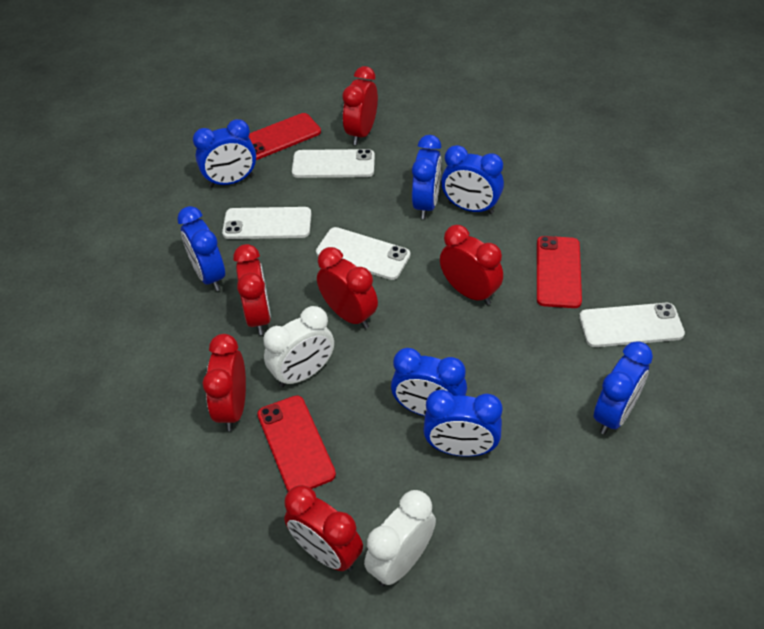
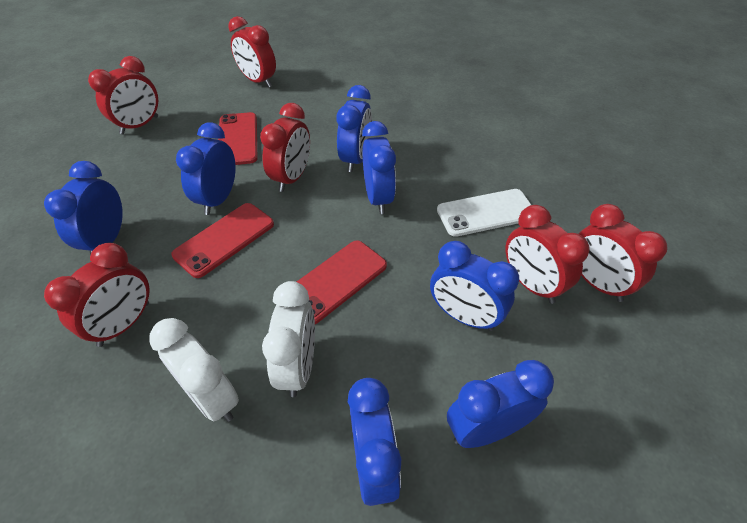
white phone: 4 -> 1

